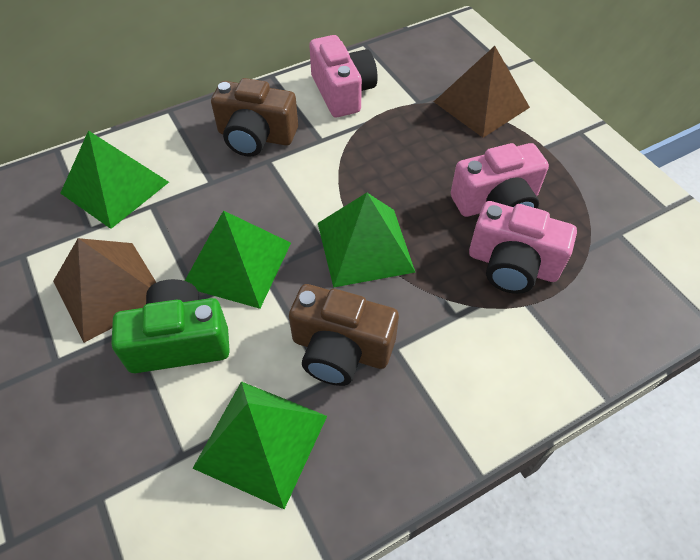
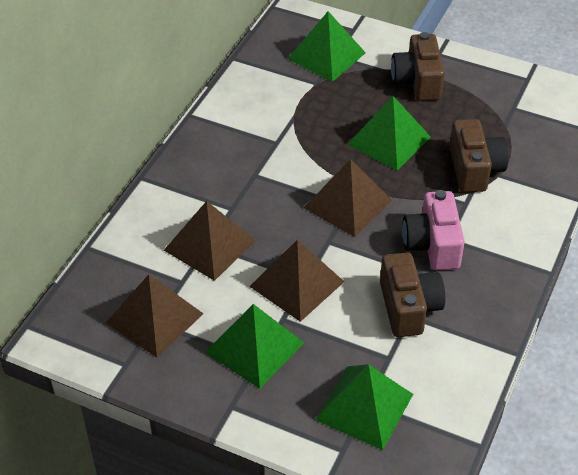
brown camera: 2 -> 3
brown pyramid: 2 -> 4
green camera: 1 -> 0
pink camera: 3 -> 1

